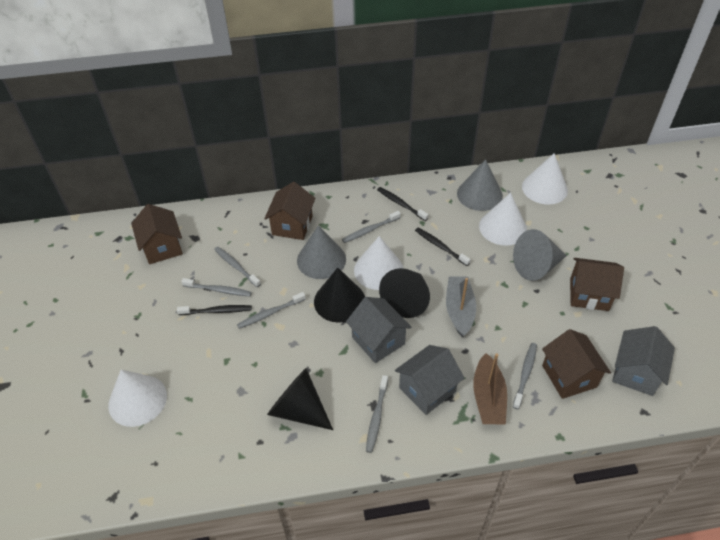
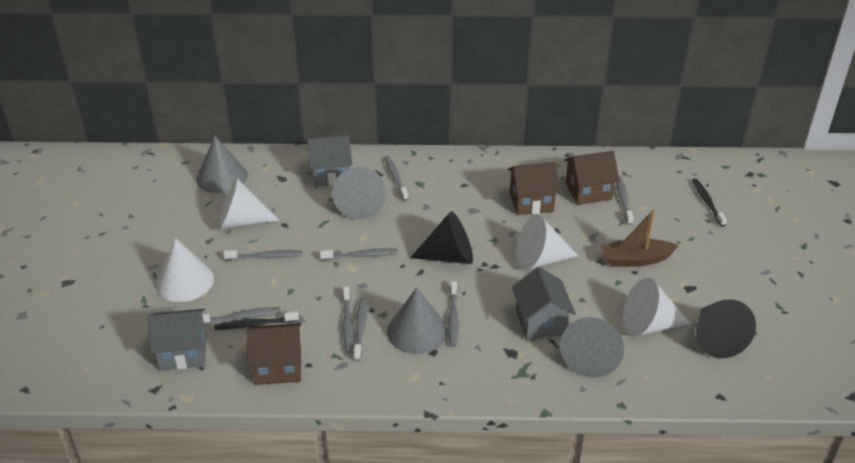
black cone: 3 -> 2
black toothbrush: 3 -> 2
brown house: 4 -> 3
grey boat: 1 -> 0
grey cone: 3 -> 4
grey toothbrush: 6 -> 8

